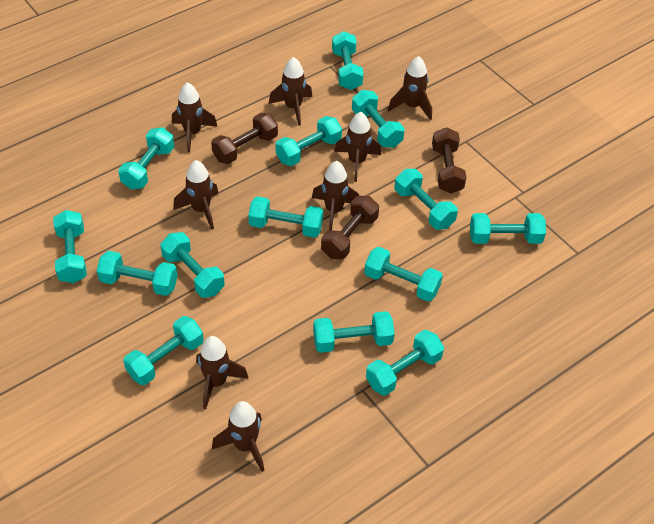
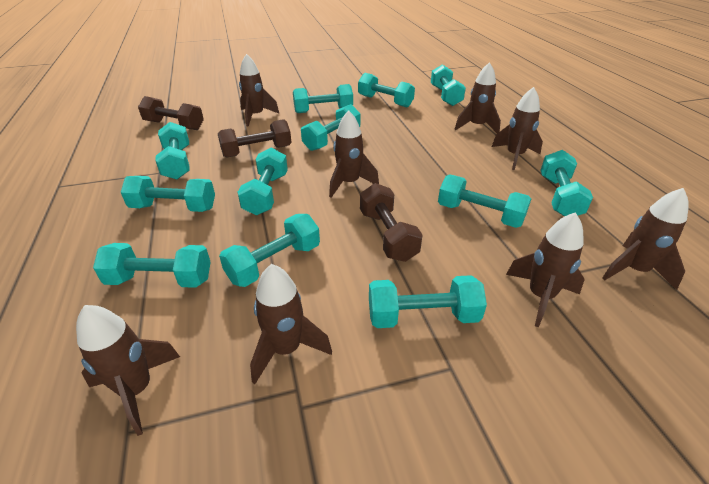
turquoise dumbbell: 14 -> 12

